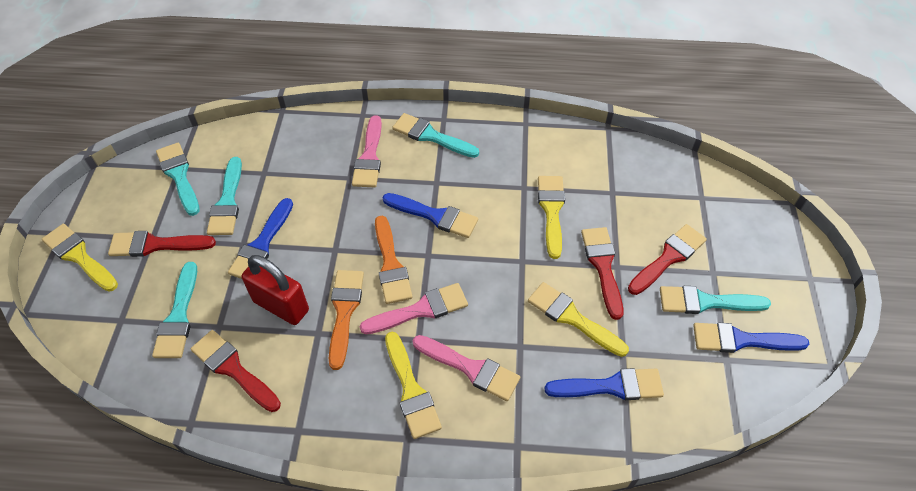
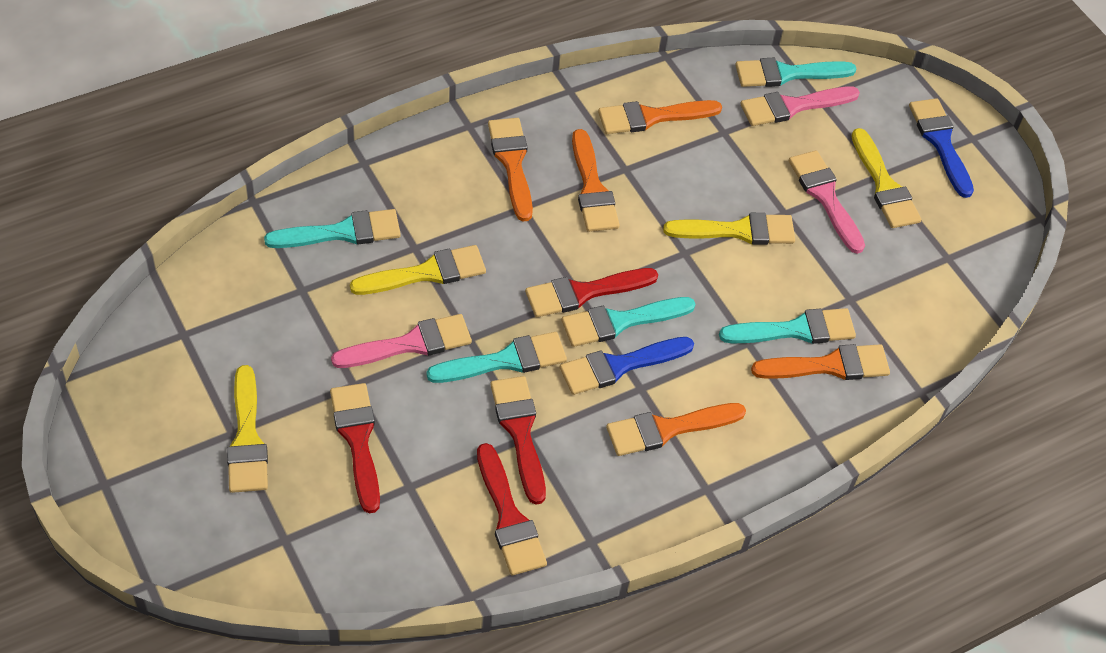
blue brush: 4 -> 2
orange brush: 2 -> 5
red padlock: 1 -> 0

